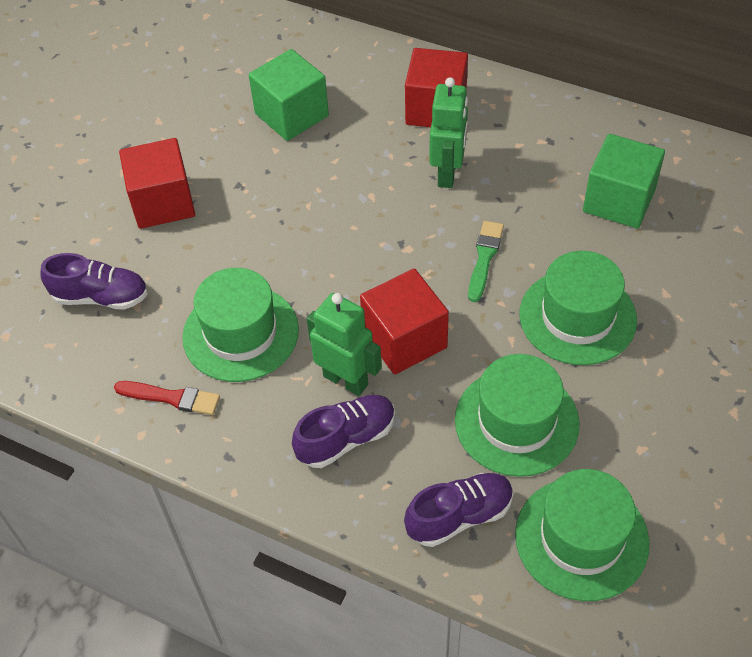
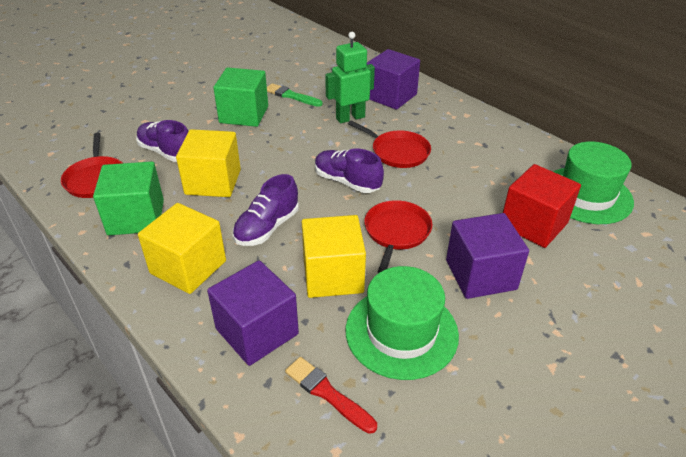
green hat: 4 -> 2
green robot: 2 -> 1
purple cube: 0 -> 3
red cube: 3 -> 1
red pan: 0 -> 3
yellow cube: 0 -> 3

